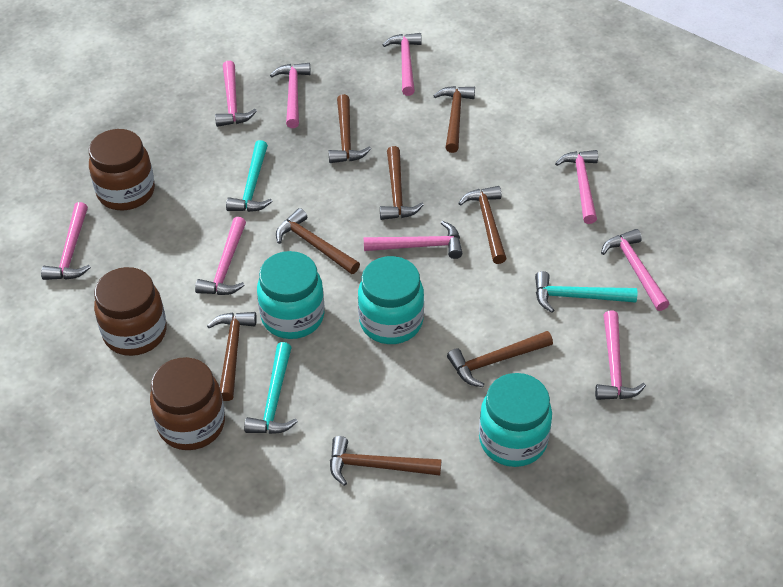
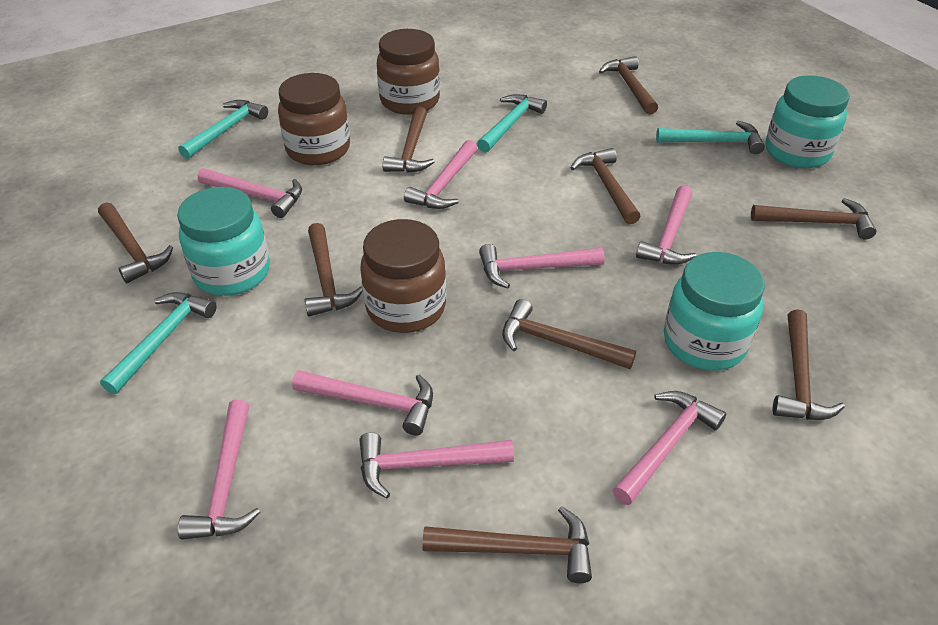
brown hammer: 8 -> 9
pink hammer: 9 -> 8
turquoise hammer: 3 -> 4

